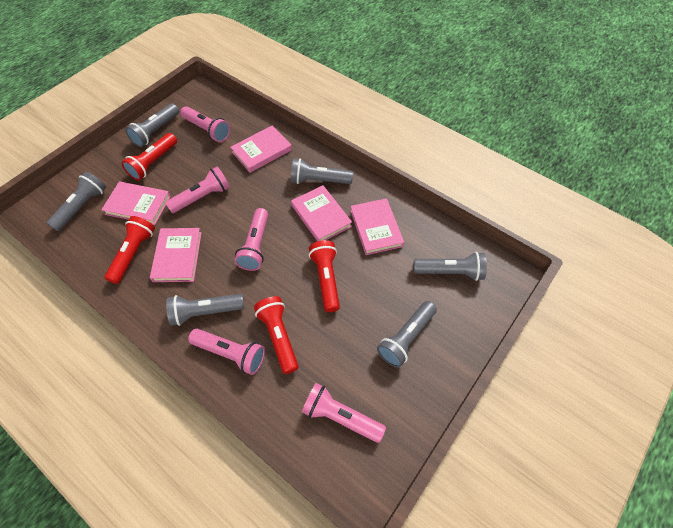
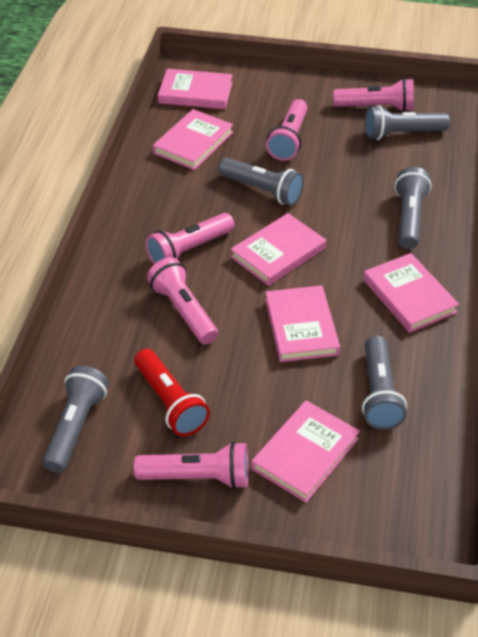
grey flashlight: 6 -> 5
pink book: 5 -> 6
red flashlight: 4 -> 1

